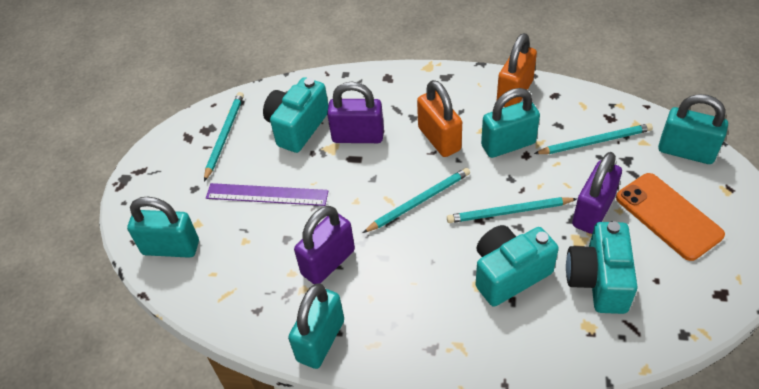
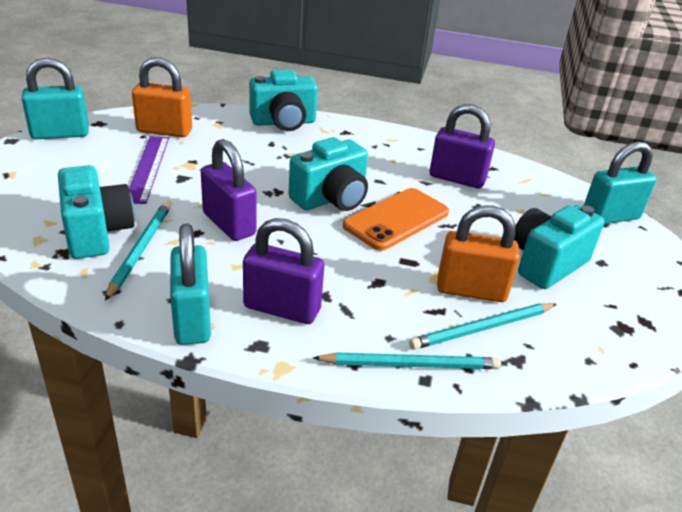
turquoise camera: 3 -> 4
turquoise padlock: 4 -> 3
turquoise pencil: 4 -> 3

